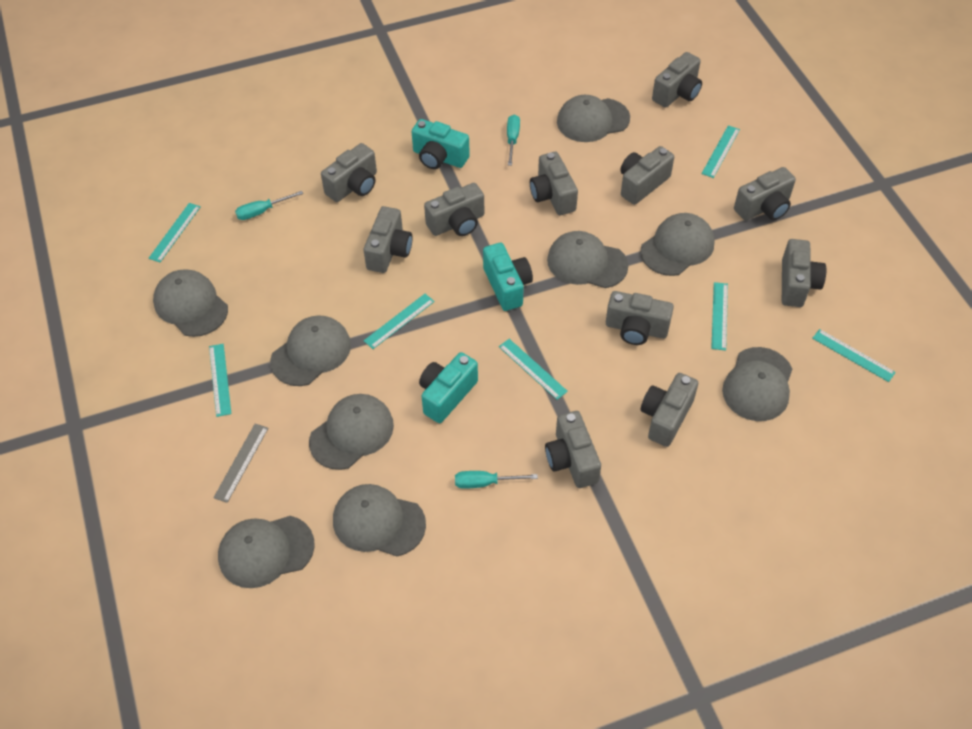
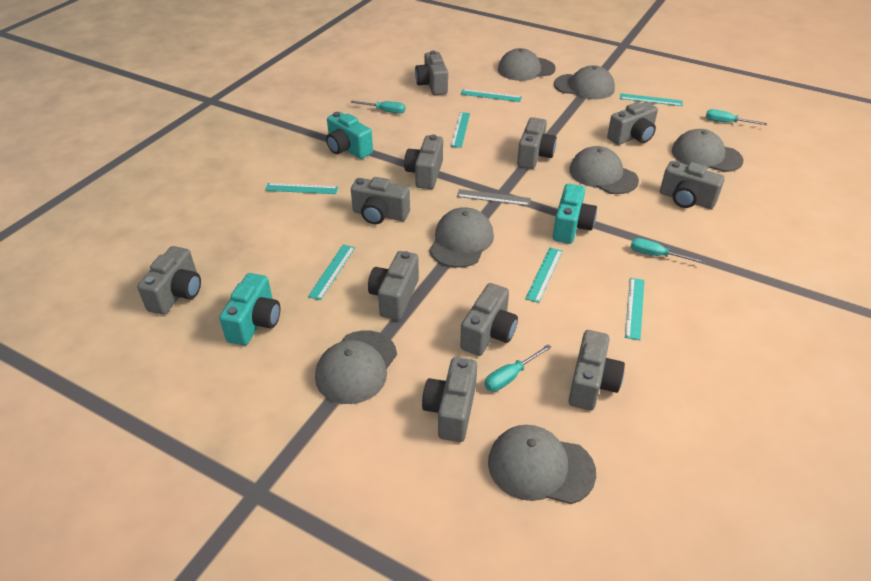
grey cap: 9 -> 7
turquoise screwdriver: 3 -> 4

